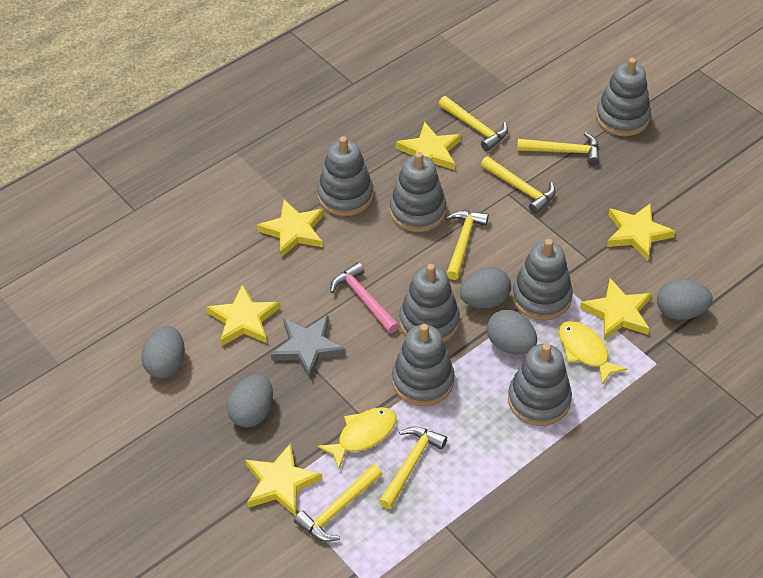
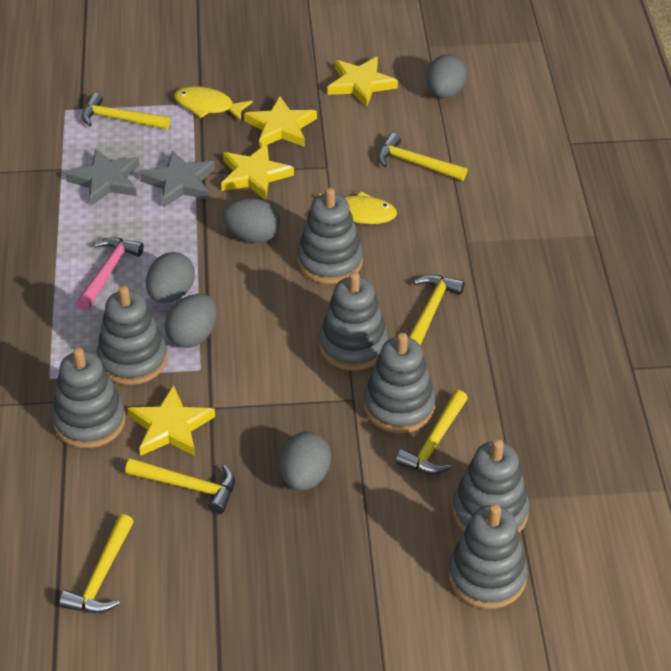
grey star: 1 -> 2
yellow star: 6 -> 4

